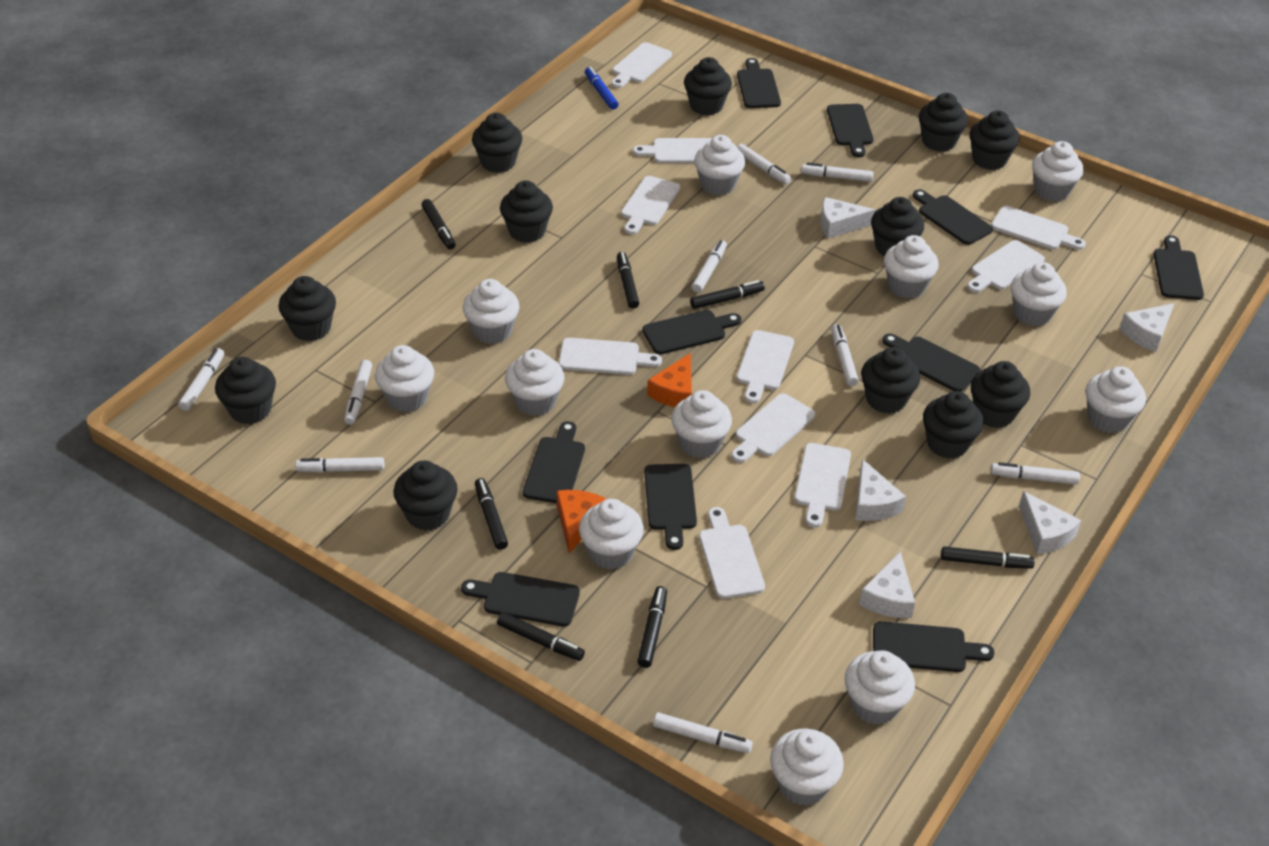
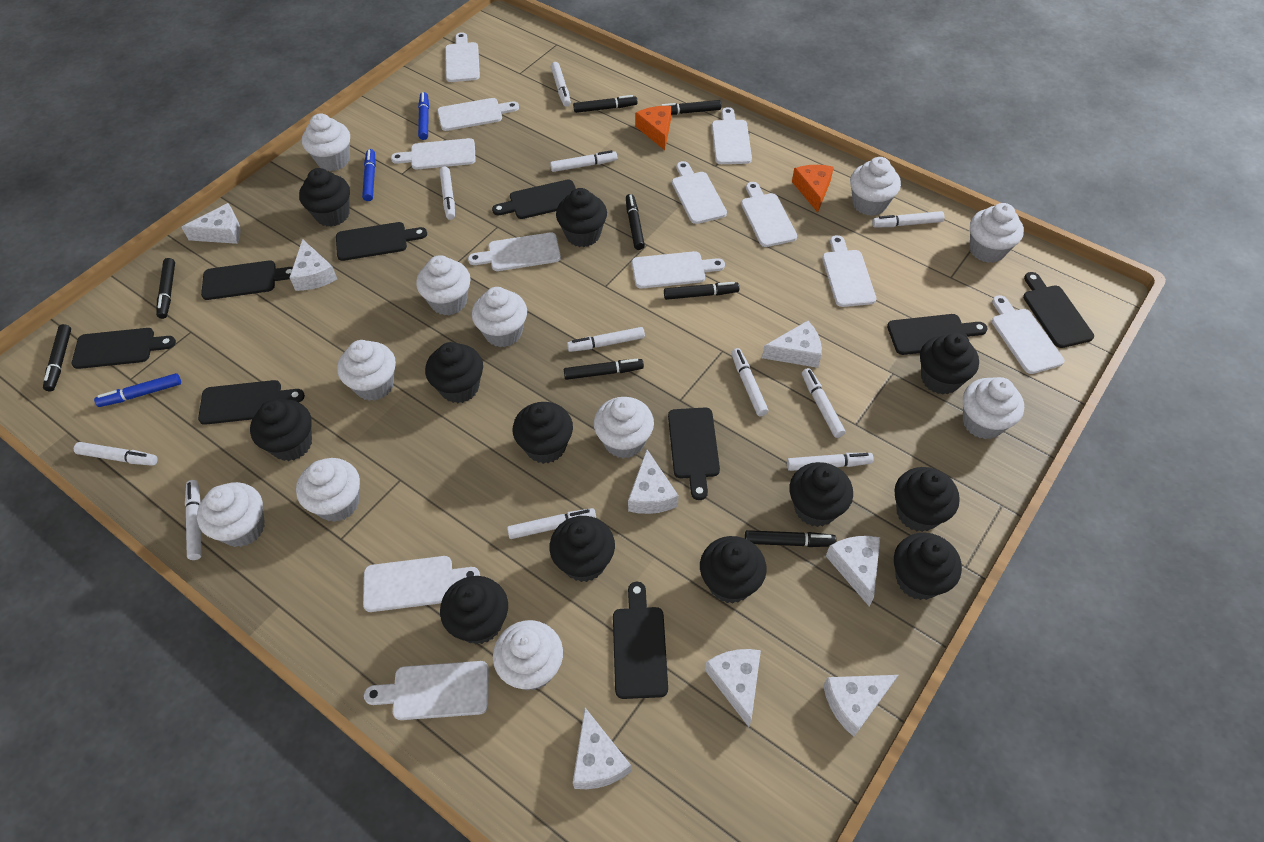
black cutting board: 10 -> 9
black marker: 7 -> 8
blue marker: 1 -> 3
white cheese: 5 -> 8
white cupcake: 12 -> 11
white cutting board: 10 -> 12
white marker: 9 -> 11

